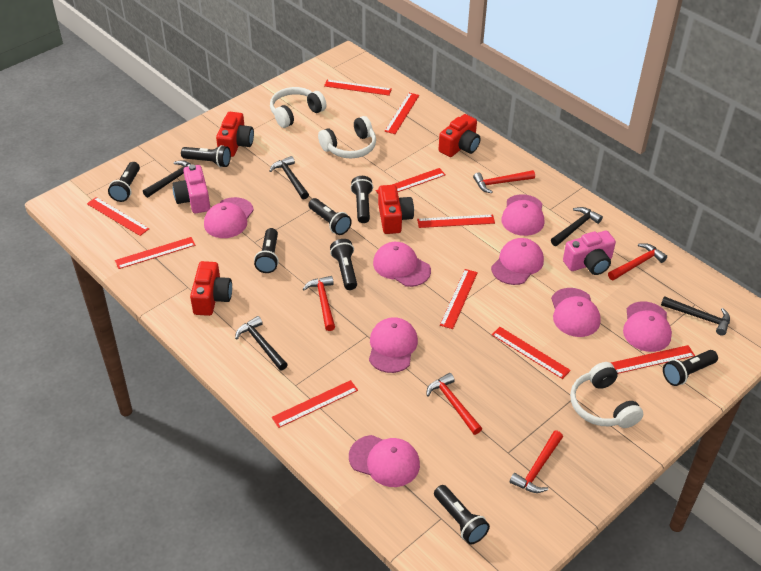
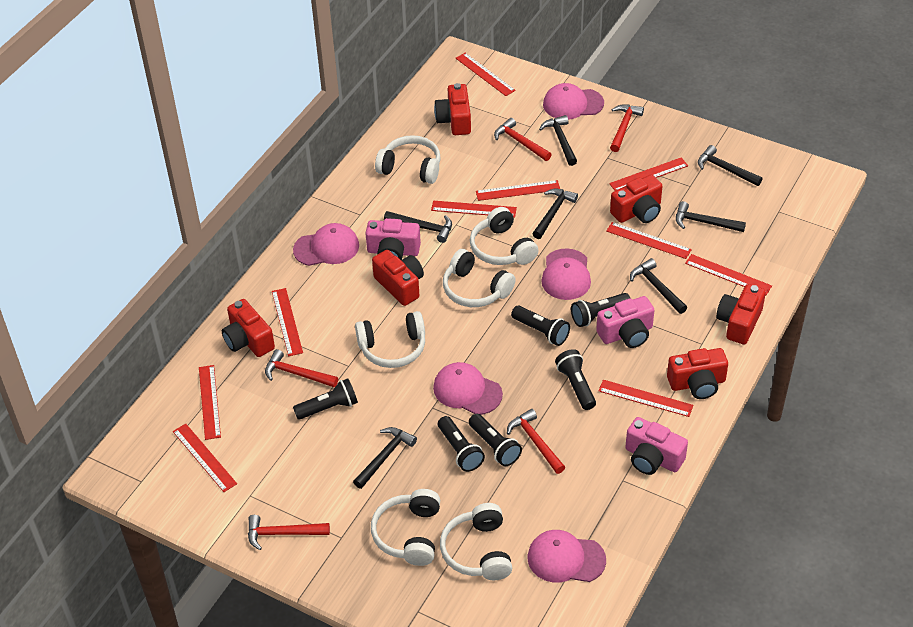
black flashlight: 8 -> 6
black hammer: 5 -> 7
pink camera: 2 -> 3
pink cap: 8 -> 5
red camera: 4 -> 6
white headphones: 3 -> 6

